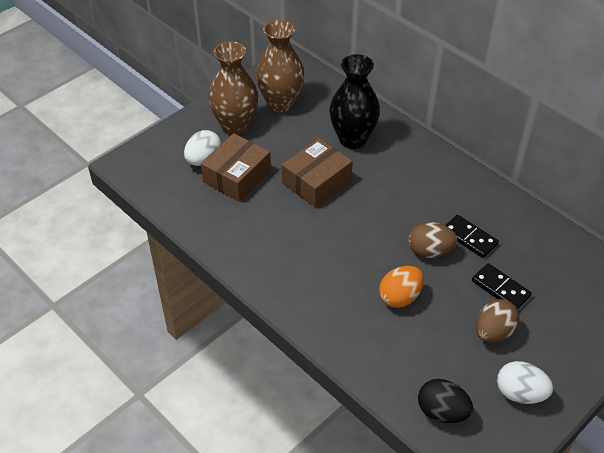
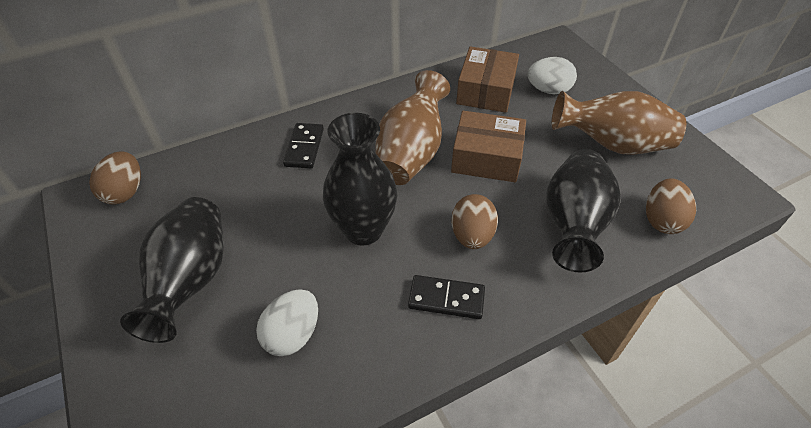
black egg: 1 -> 0
black vase: 1 -> 3
brown egg: 2 -> 3
orange egg: 1 -> 0

